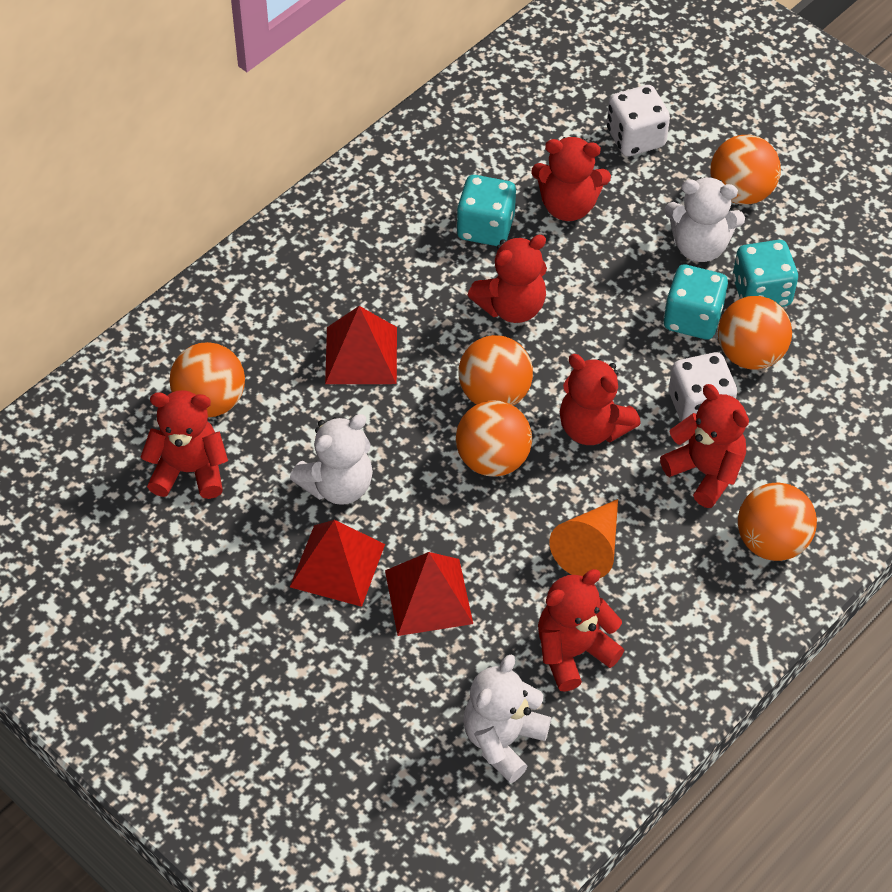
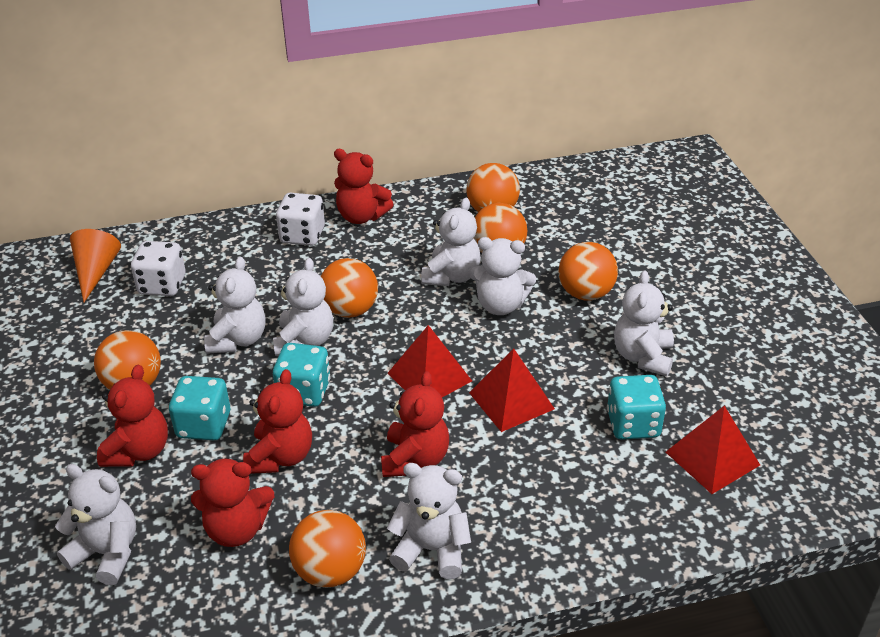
red teddy bear: 6 -> 5
white teddy bear: 3 -> 7

